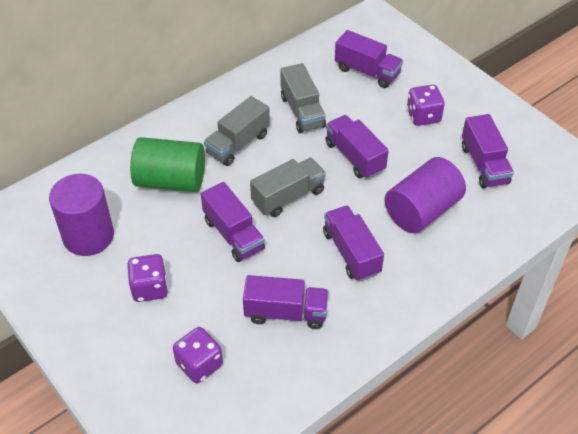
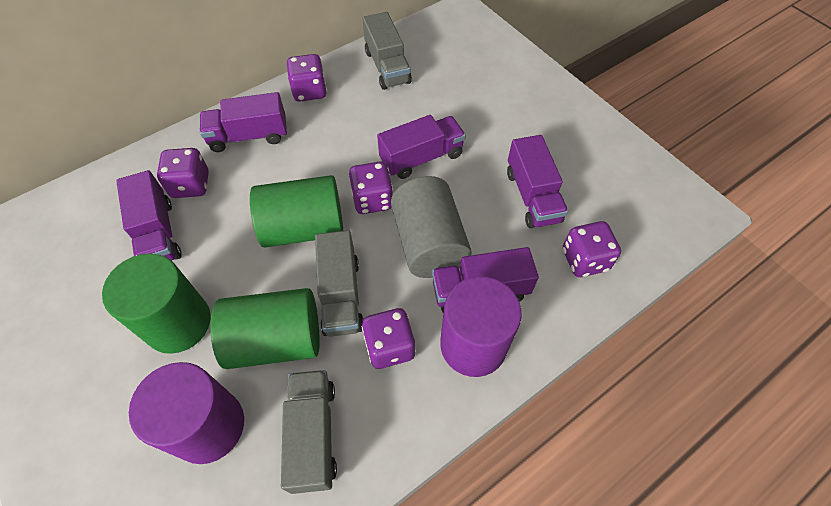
green cylinder: 1 -> 3
grey cylinder: 0 -> 1
purple dice: 3 -> 5
purple truck: 6 -> 5

